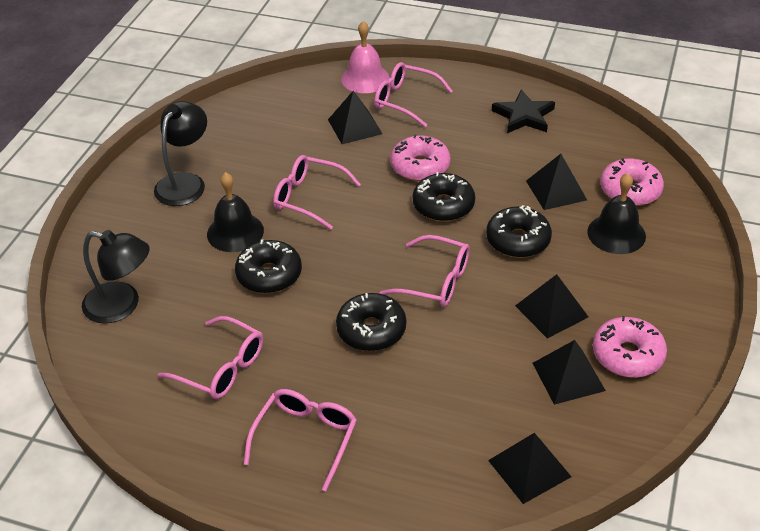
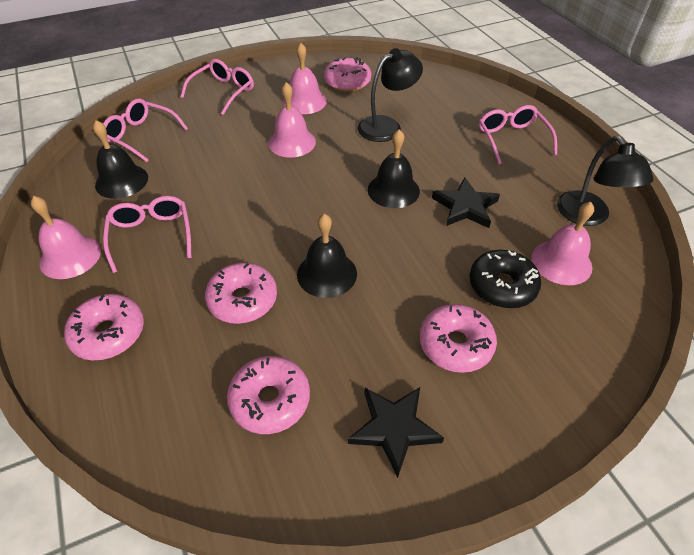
black bell: 2 -> 3
black donut: 4 -> 1
black pyramid: 5 -> 0
black star: 1 -> 2
pink bell: 1 -> 4
pink donut: 3 -> 5
pink glasses: 5 -> 4

